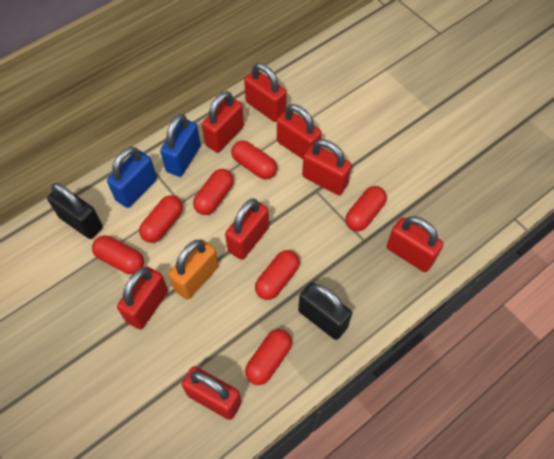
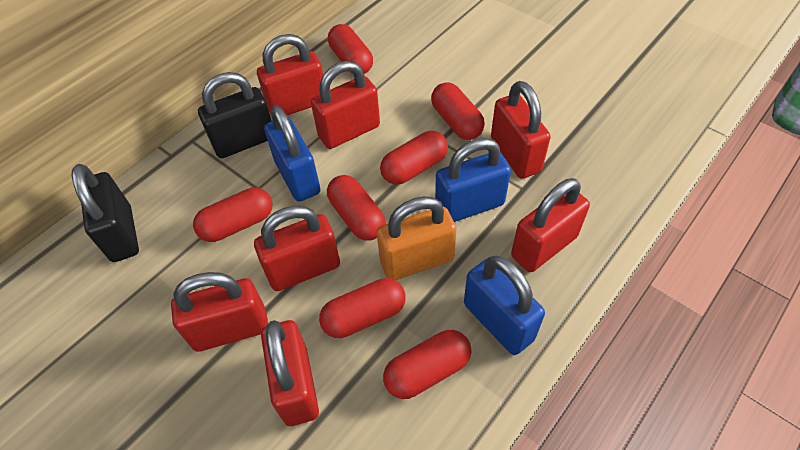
blue padlock: 2 -> 3
red padlock: 8 -> 7

